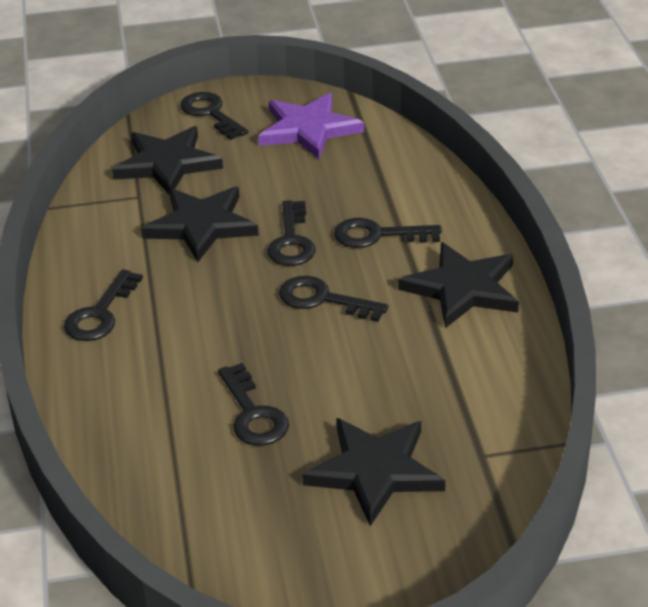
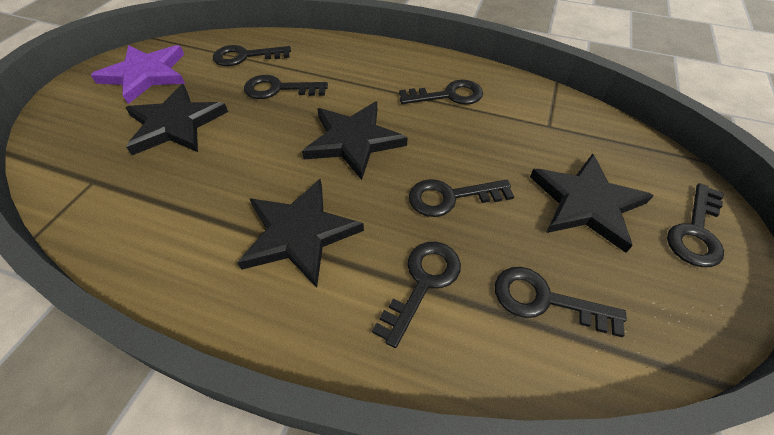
black key: 6 -> 7

